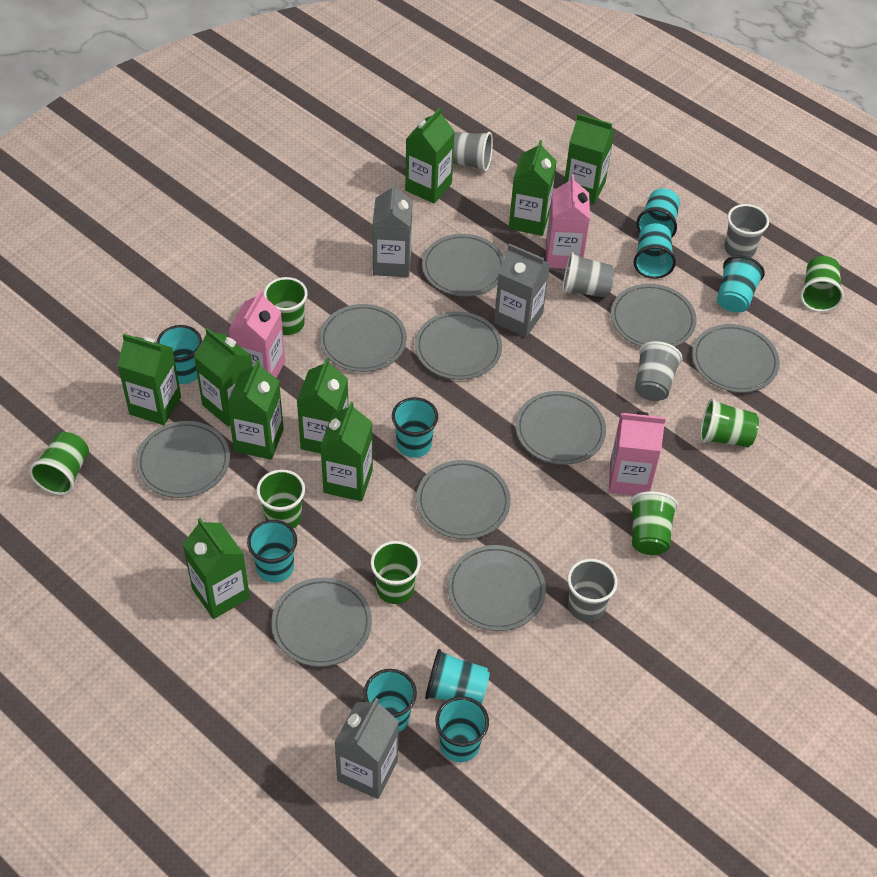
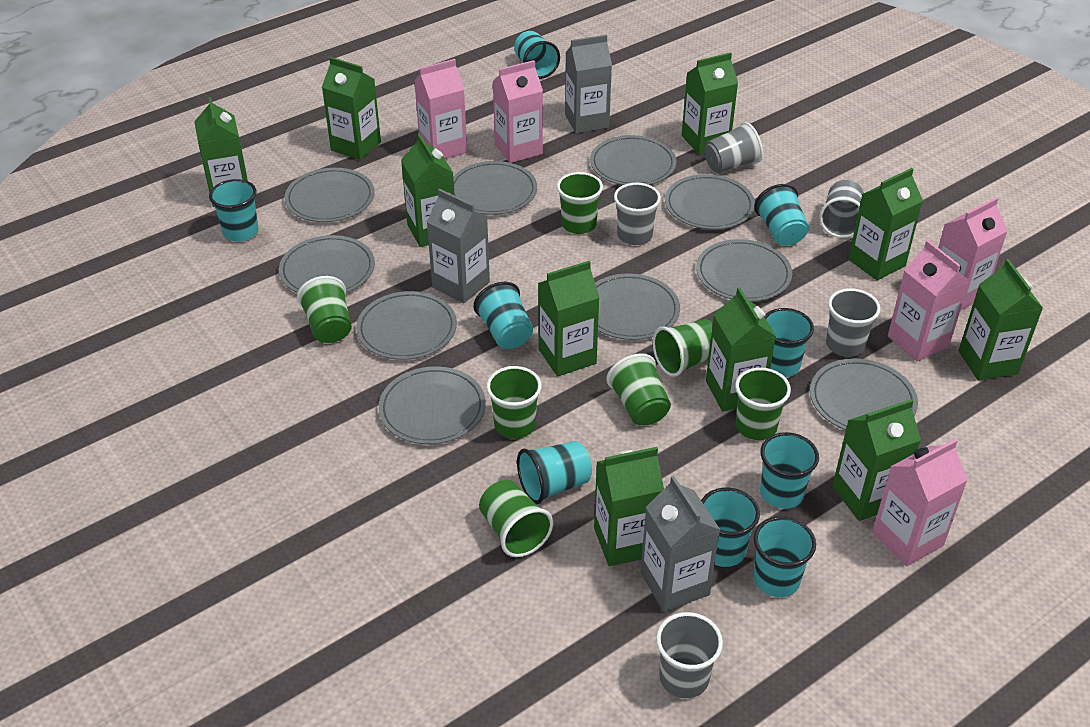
green carton: 9 -> 10
pink carton: 3 -> 5

